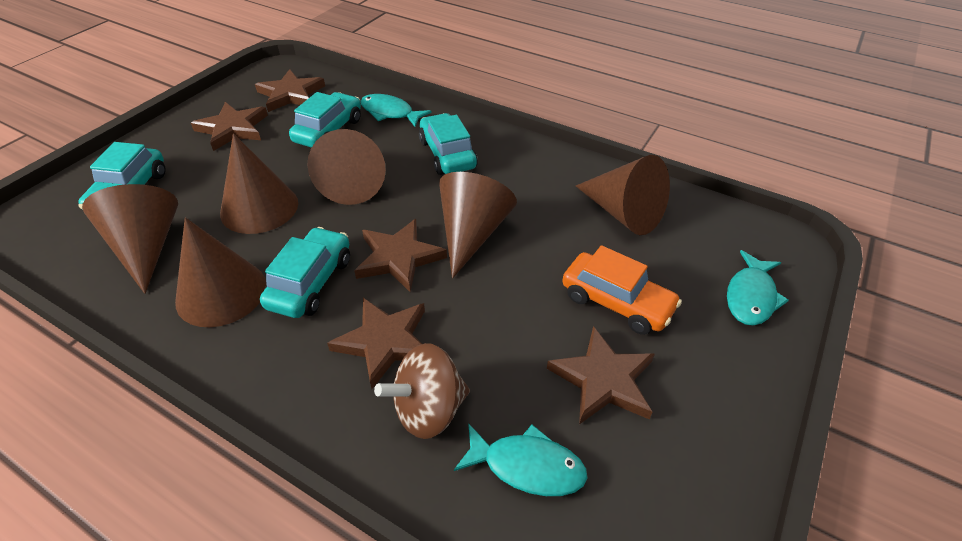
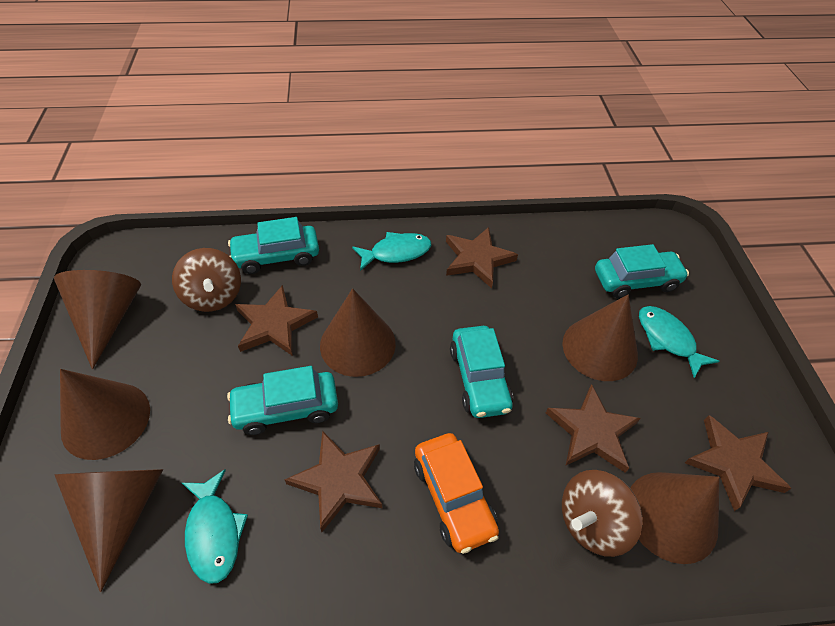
brown spinning top: 1 -> 2

